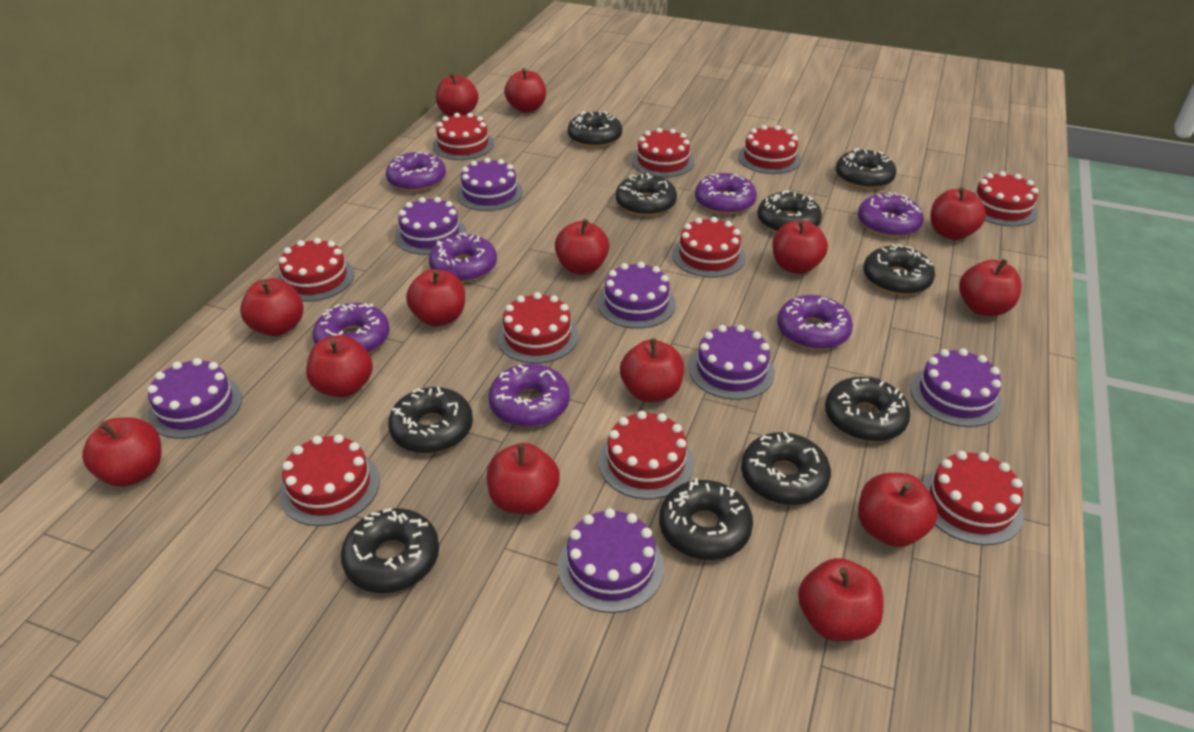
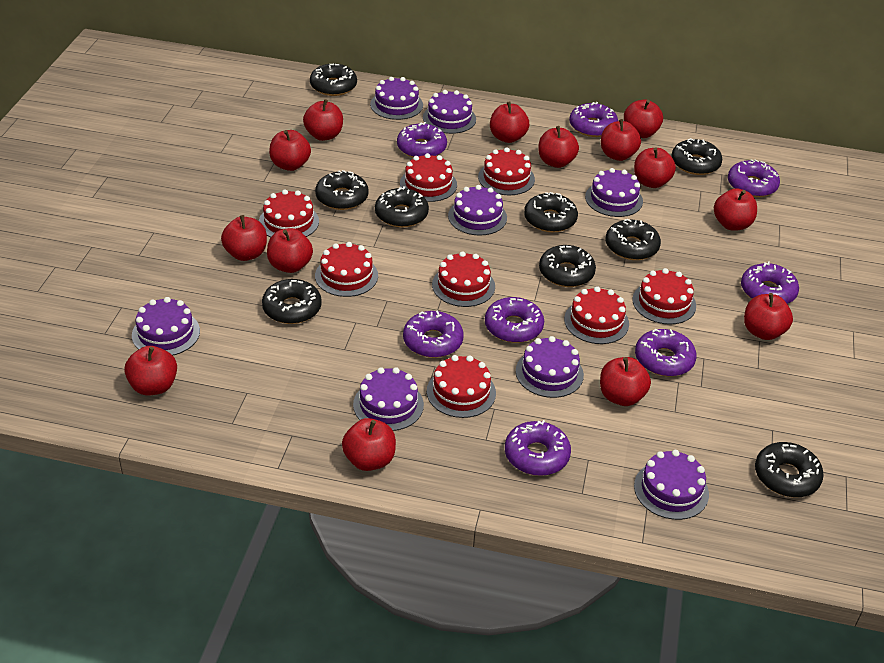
black donut: 10 -> 9
purple cake: 7 -> 8
purple donut: 7 -> 8
red cake: 10 -> 8

